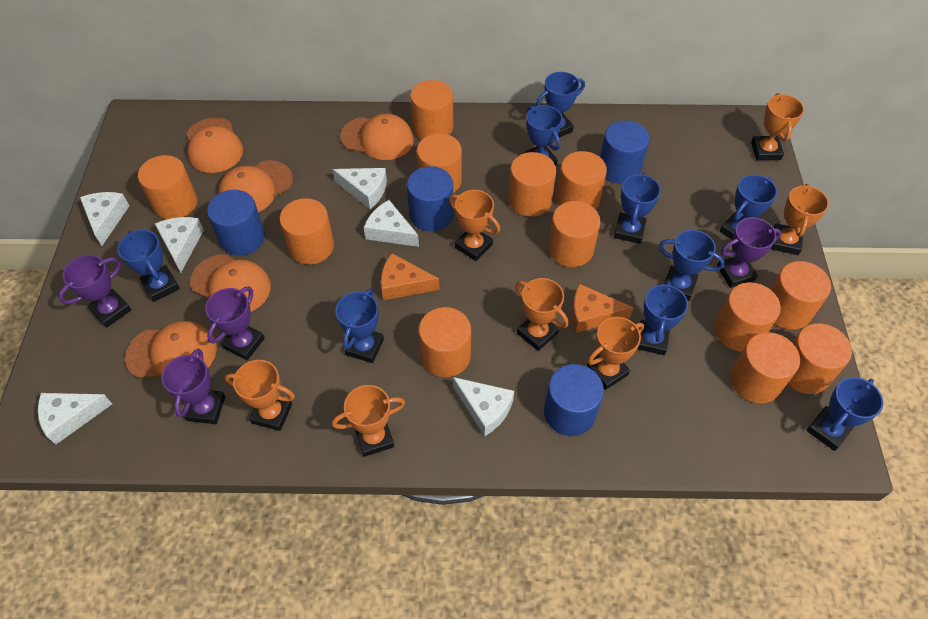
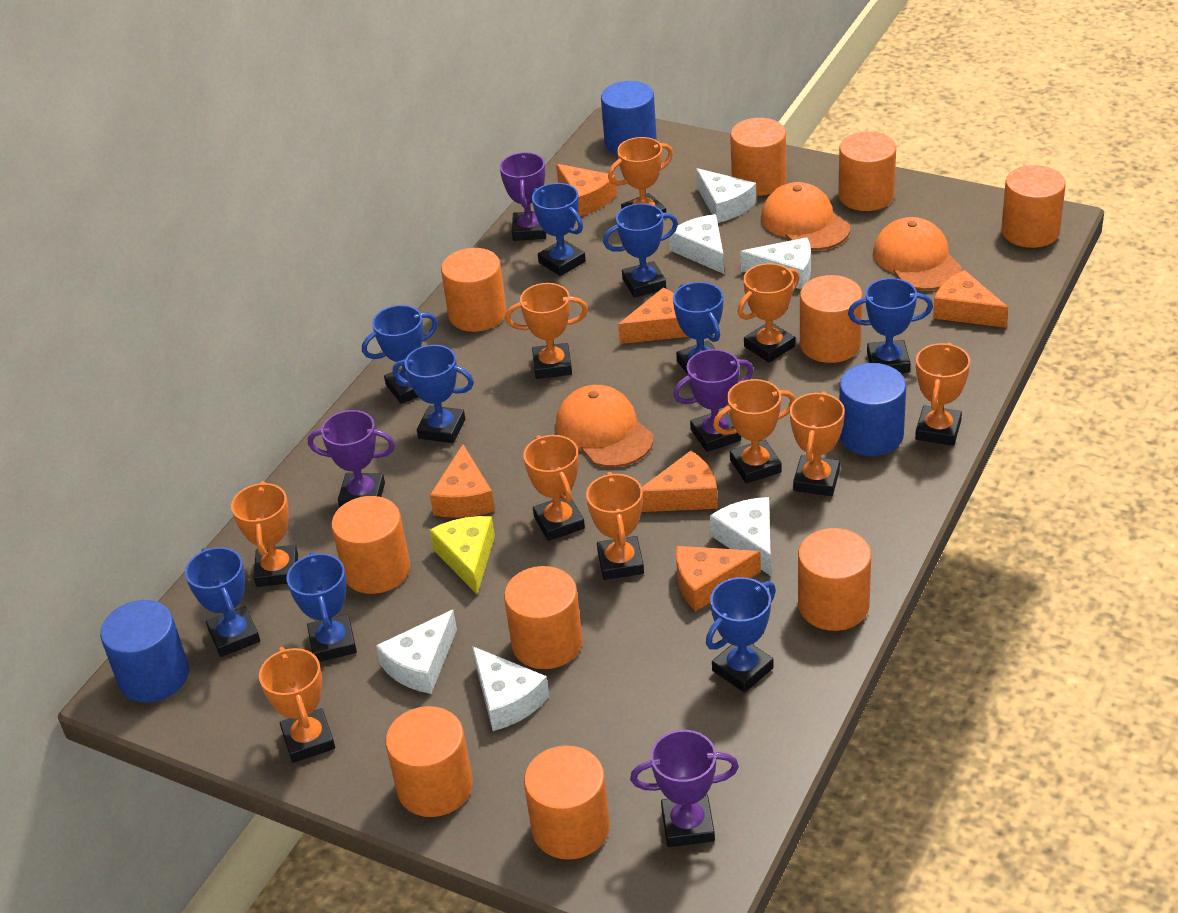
blue cylinder: 4 -> 3
orange cap: 5 -> 3
orange cheese: 2 -> 6
orange cylinder: 12 -> 10
orange trophy: 7 -> 10
yellow cheese: 0 -> 1

